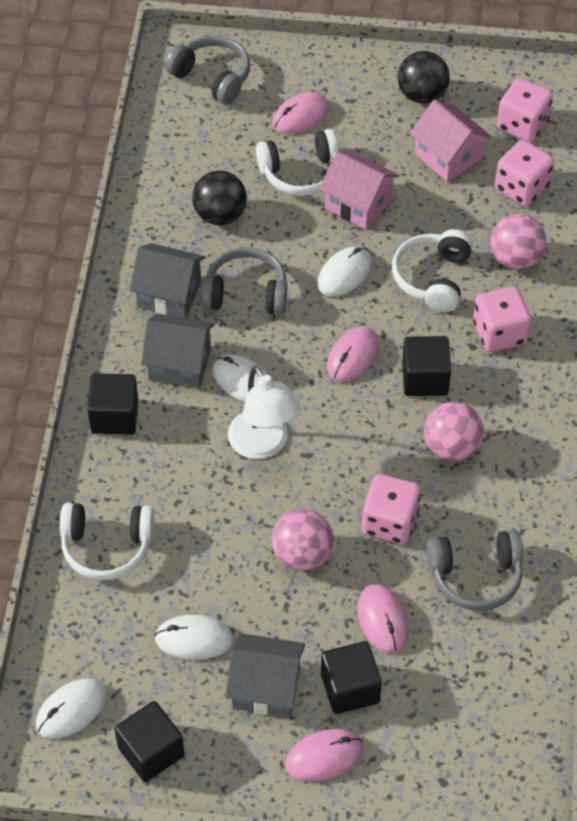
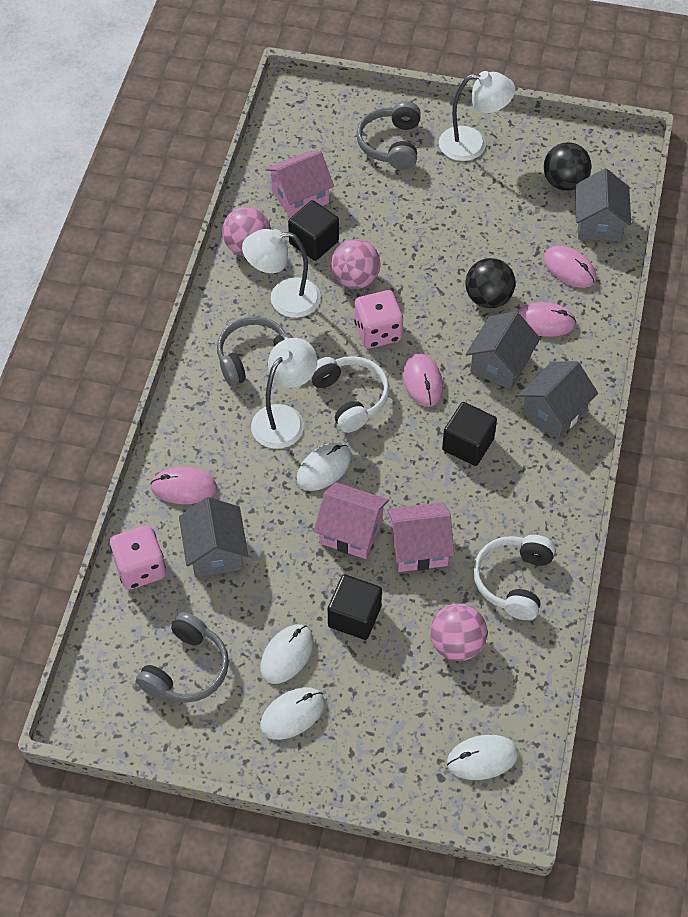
black cube: 4 -> 3
grey house: 3 -> 4
pink dice: 4 -> 2
pink house: 2 -> 3
white headphones: 3 -> 2
white lamp: 1 -> 3

